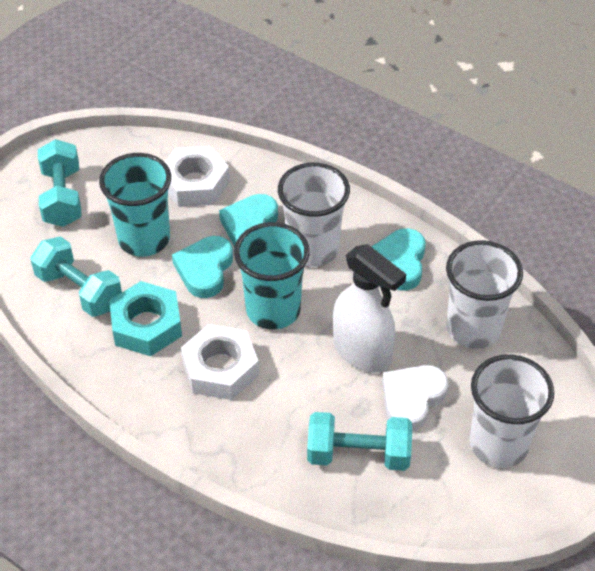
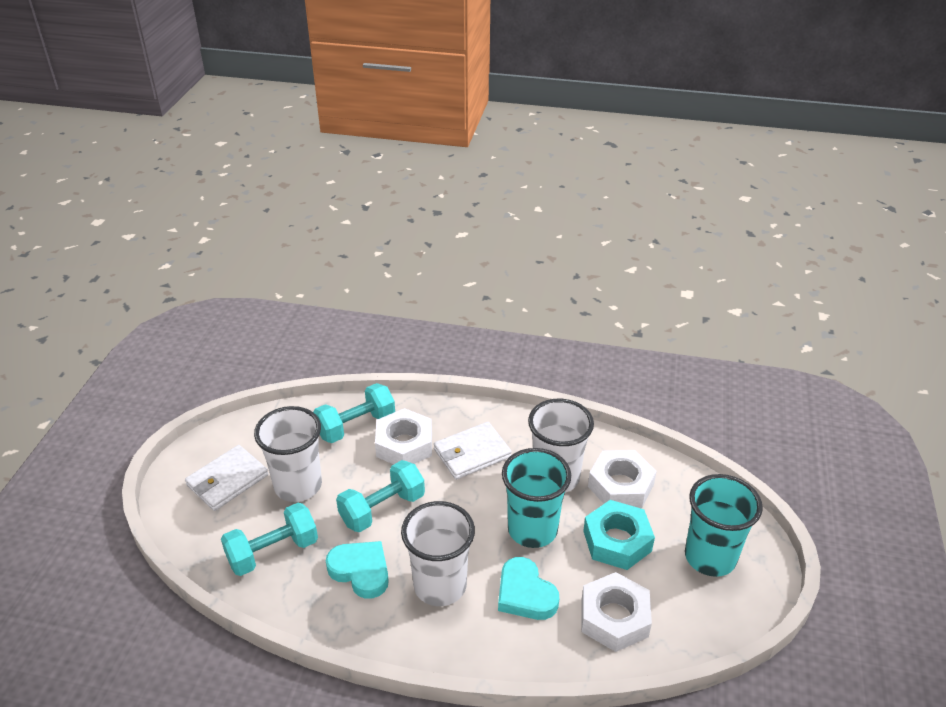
turquoise heart: 3 -> 2
white heart: 1 -> 0
white nut: 2 -> 3
white spray bottle: 1 -> 0
white wallet: 0 -> 2

